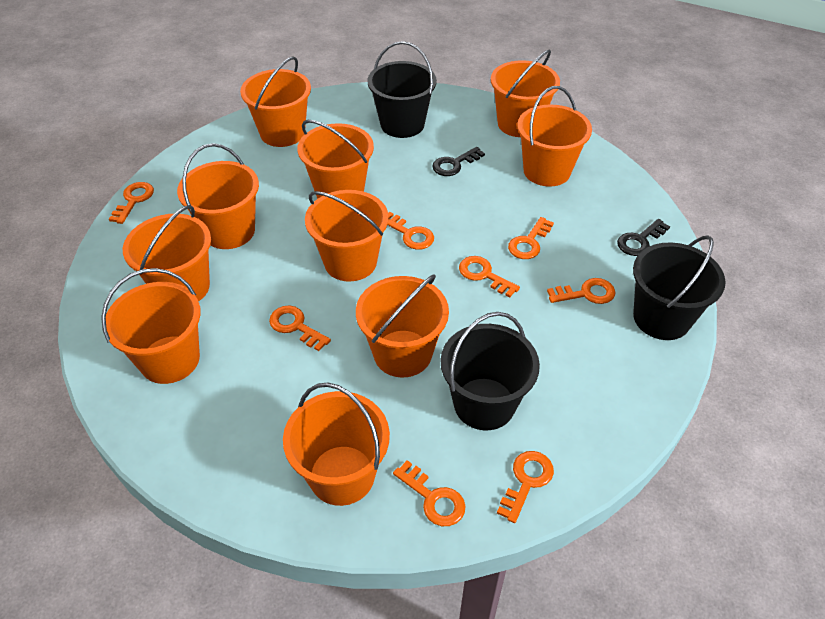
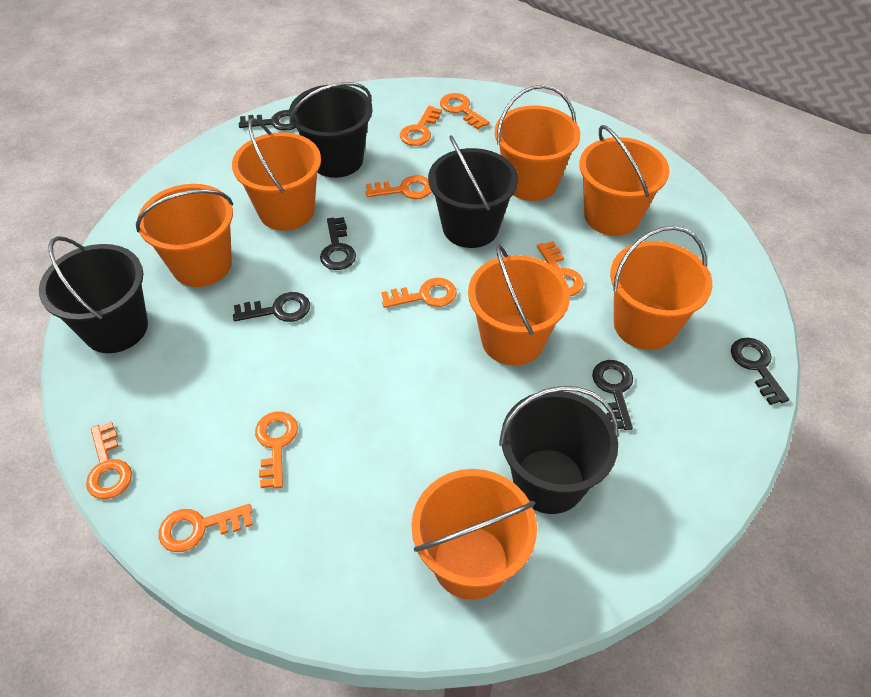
black bucket: 3 -> 4
black key: 2 -> 5
orange bucket: 10 -> 7

